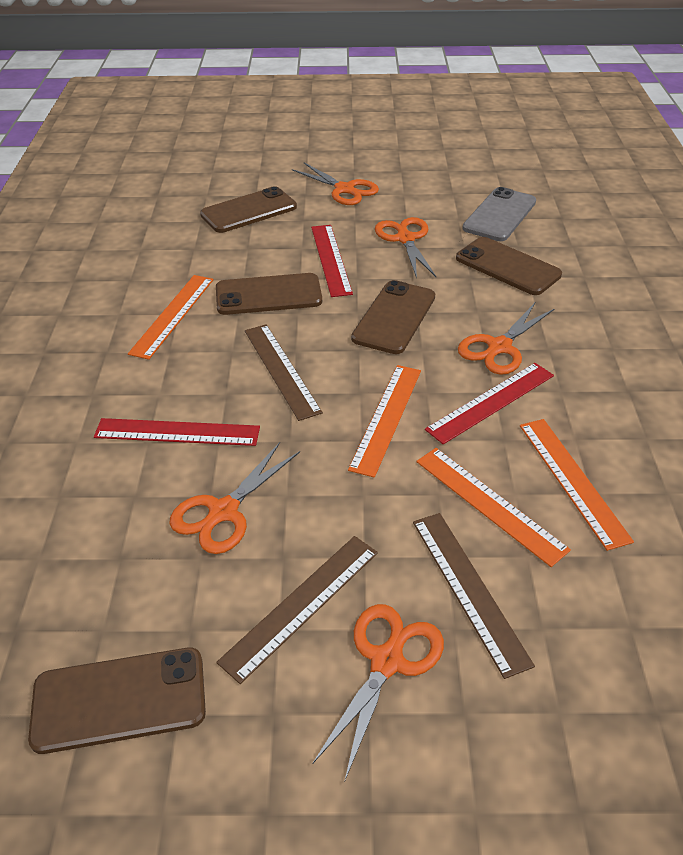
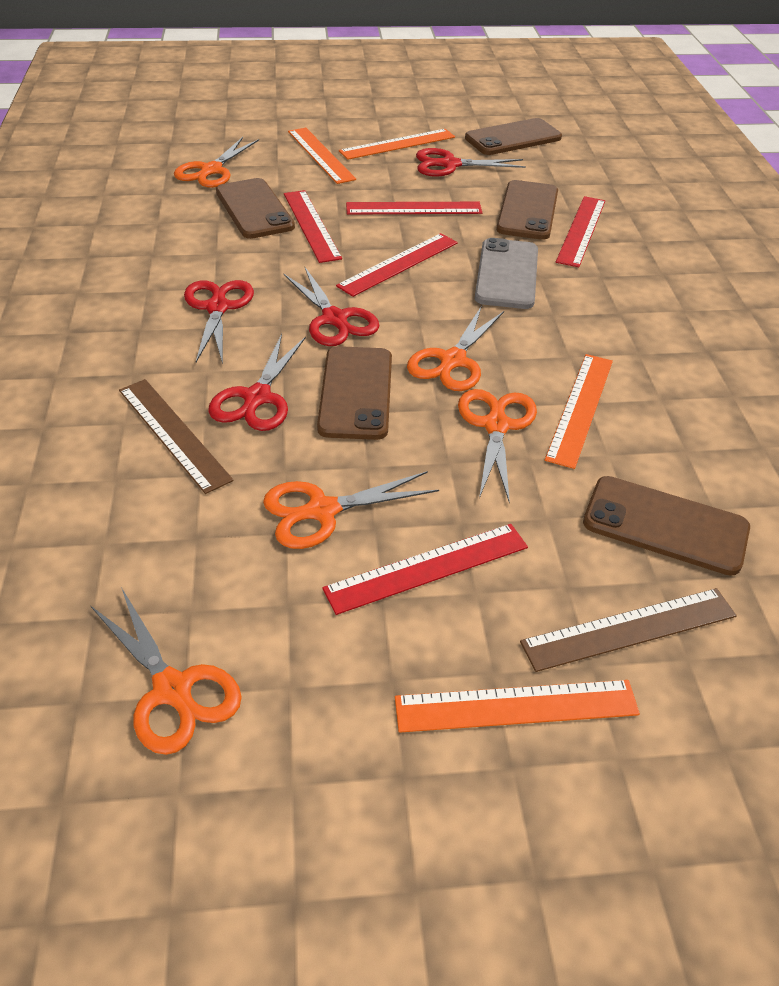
brown ruler: 3 -> 2
red ruler: 3 -> 5
red scissors: 0 -> 4

